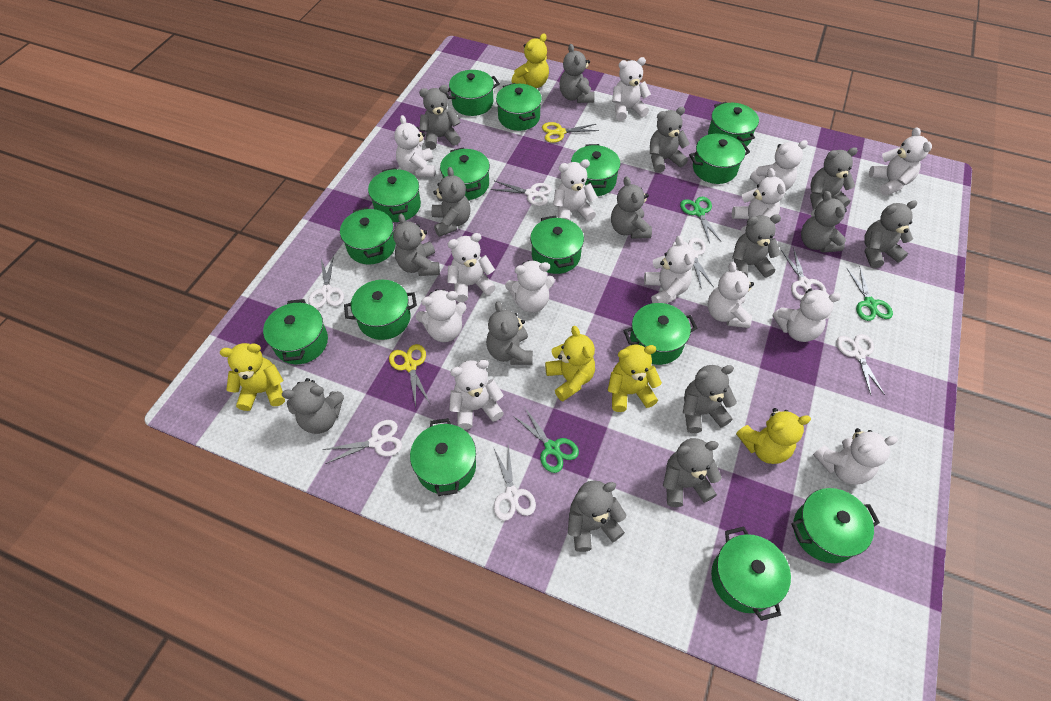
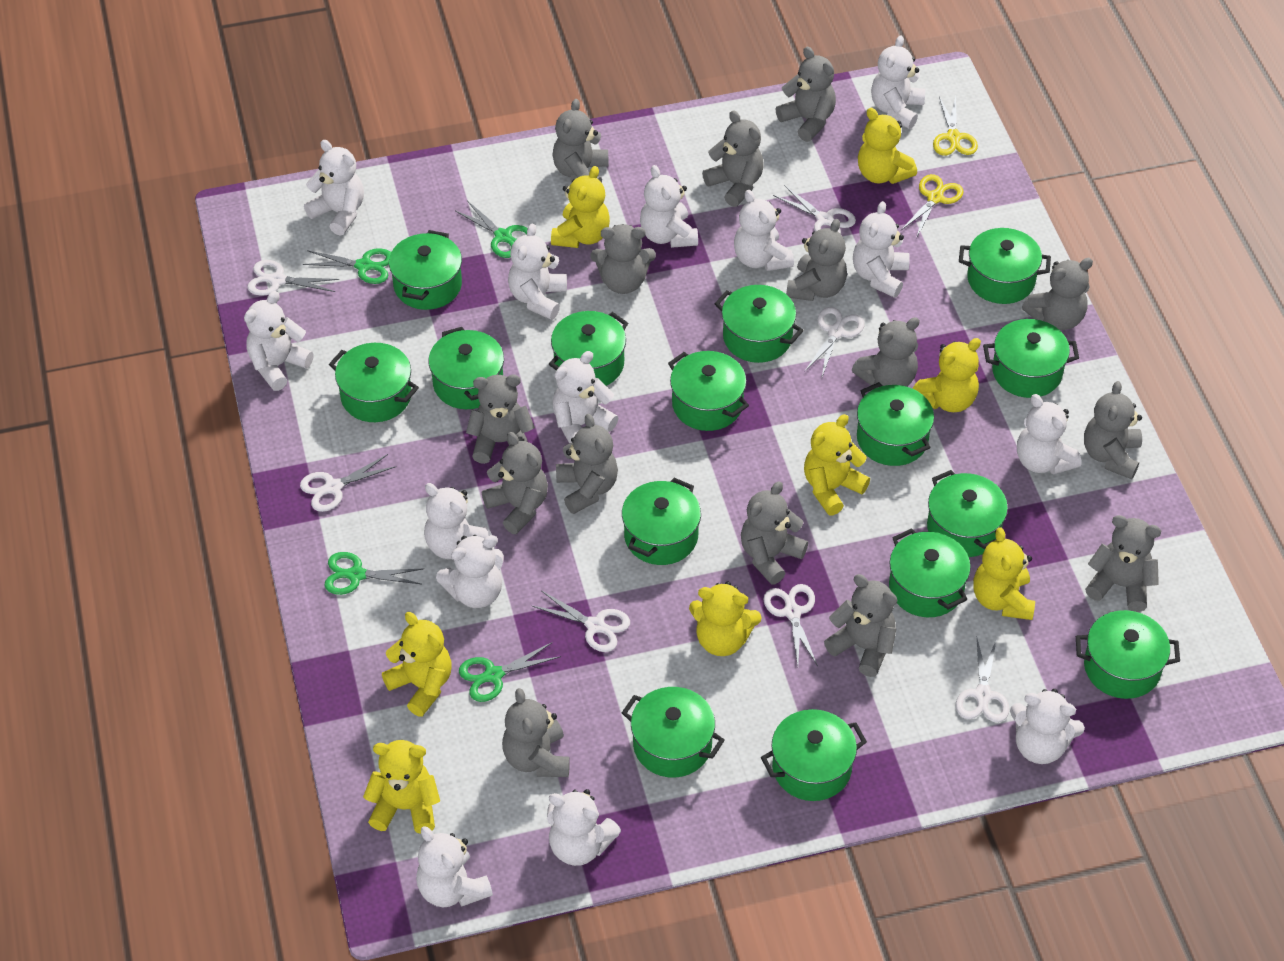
green scissors: 3 -> 4
yellow teddy bear: 5 -> 8

